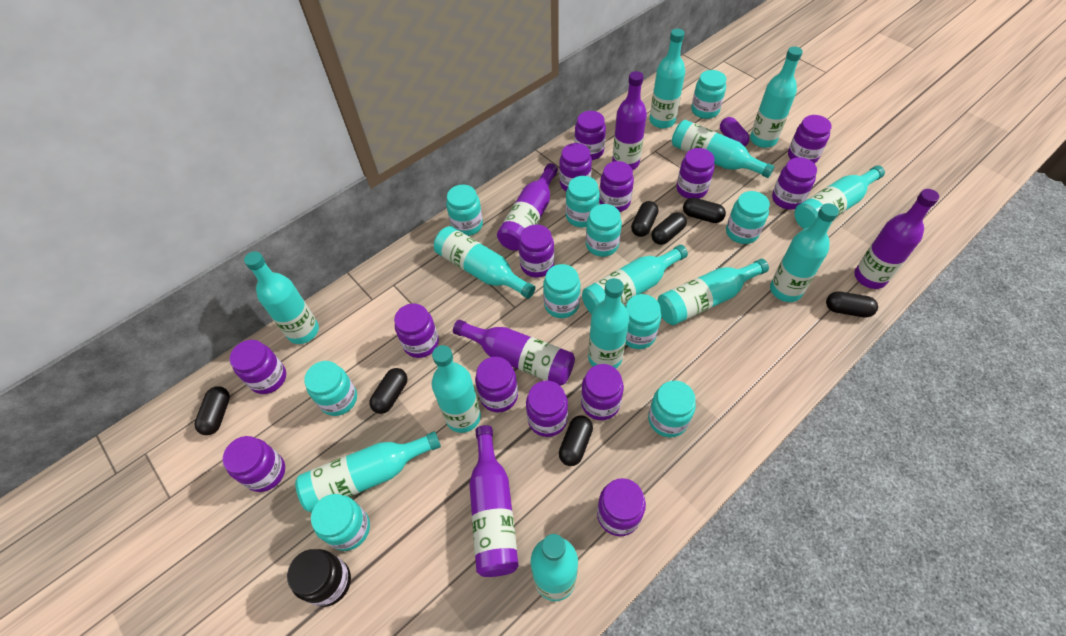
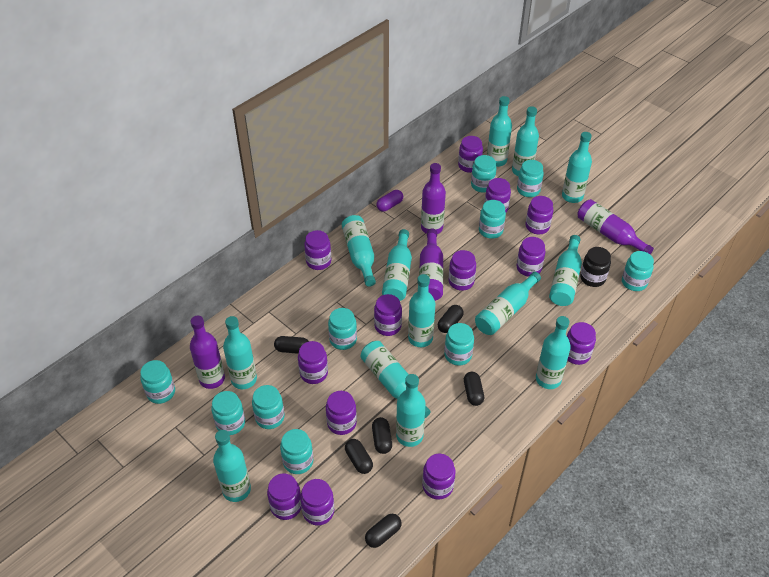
black capsule: 7 -> 6
purple bottle: 5 -> 4
purple jar: 14 -> 13

